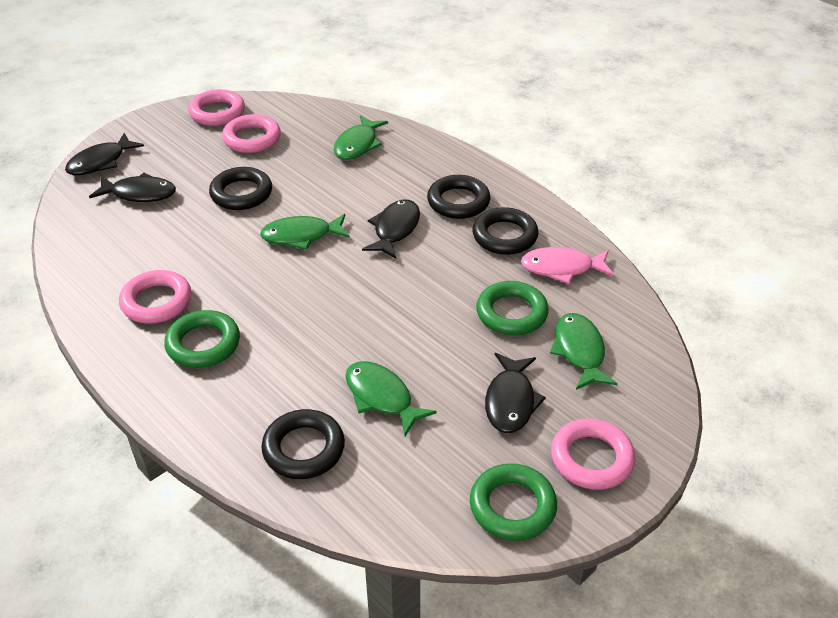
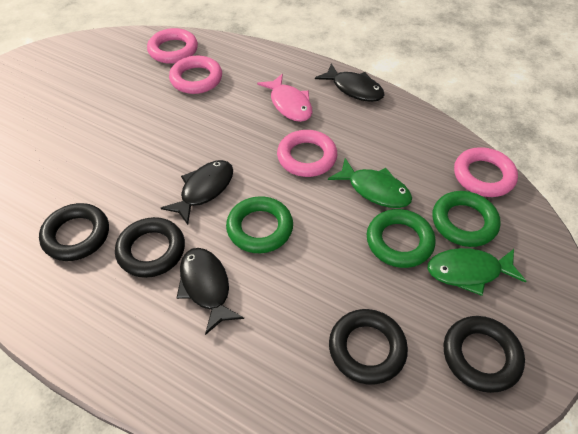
black fish: 4 -> 3
green fish: 4 -> 2

